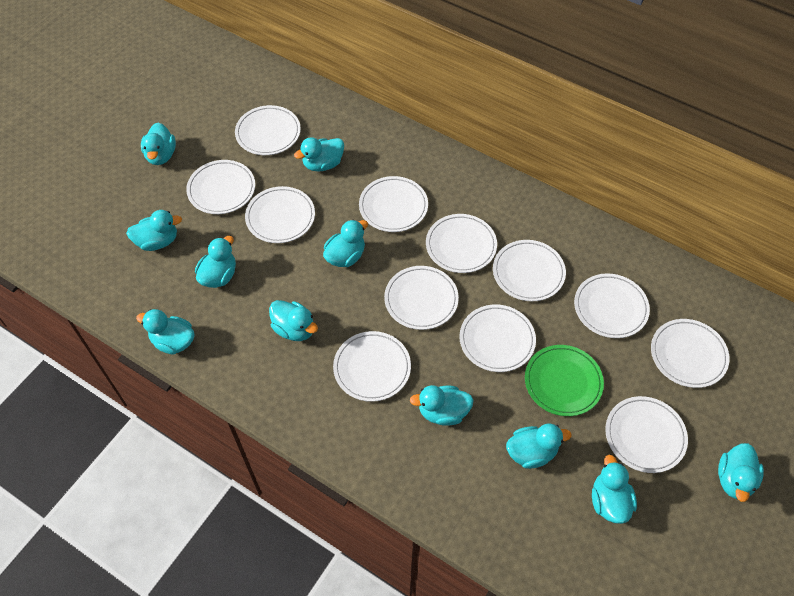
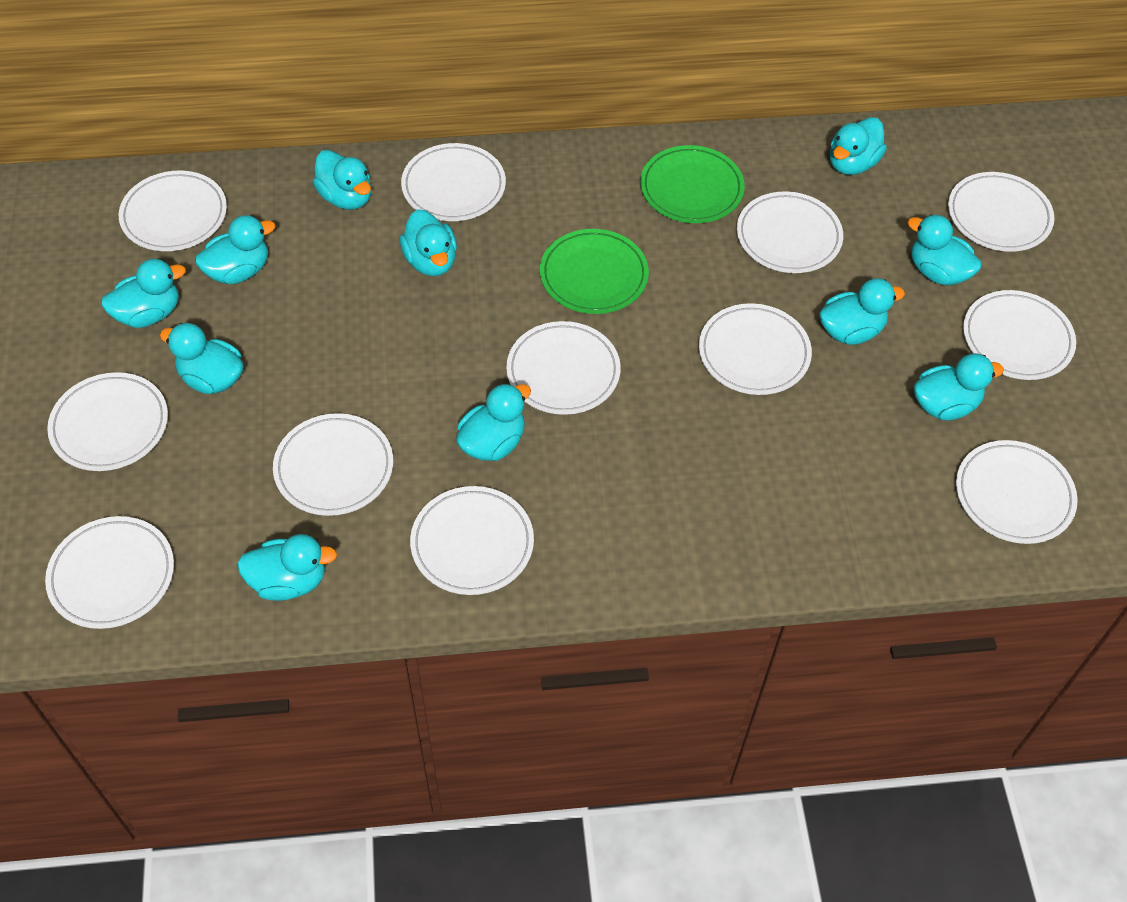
green plate: 1 -> 2

